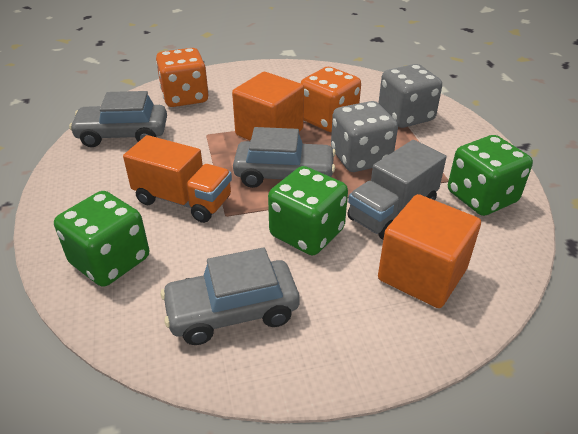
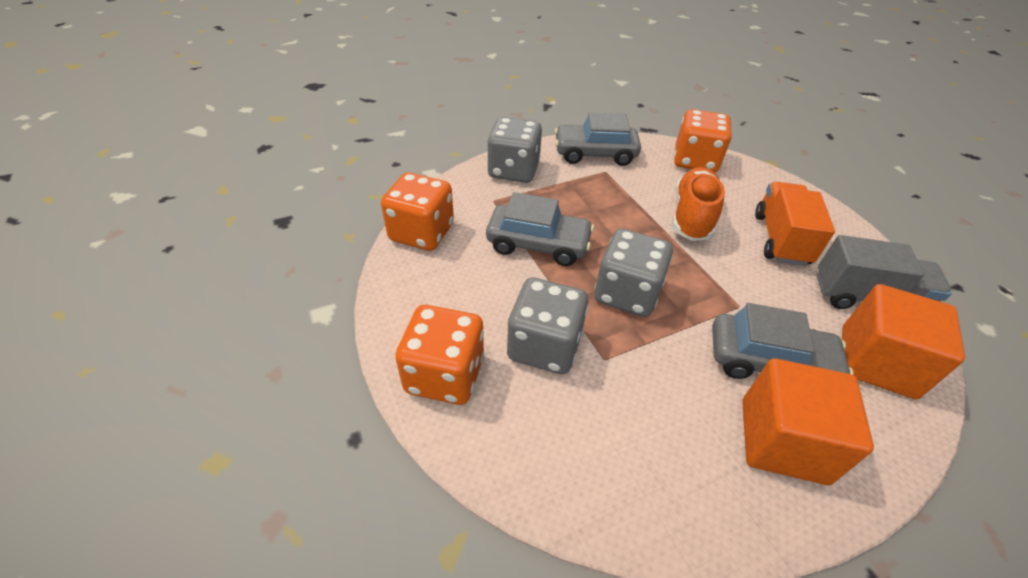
green dice: 3 -> 0
grey dice: 2 -> 3
orange dice: 2 -> 3
orange shoe: 0 -> 1

